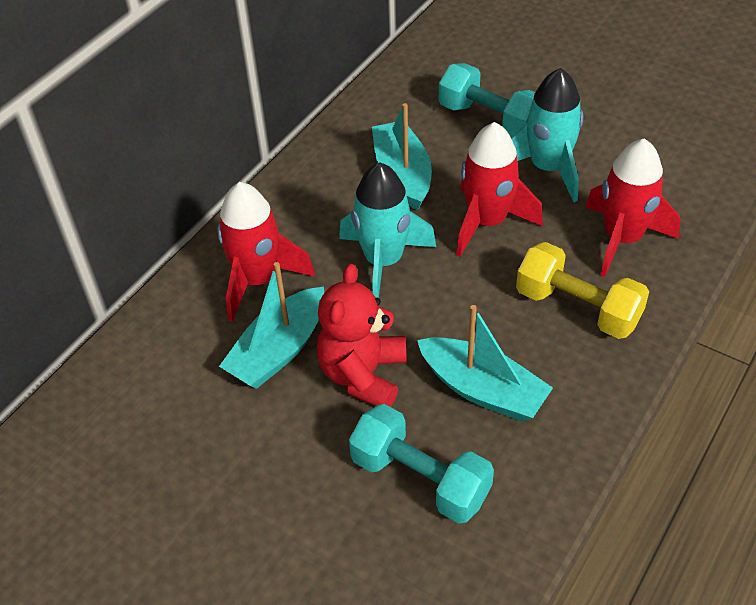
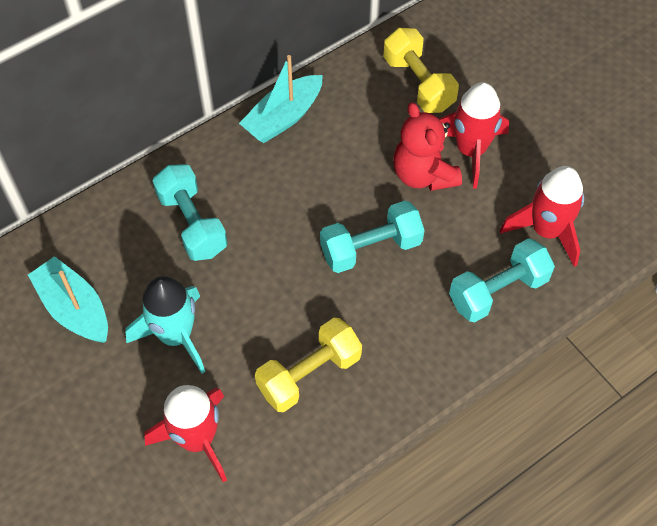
turquoise boat: 3 -> 2
turquoise dumbbell: 2 -> 3
turquoise rocket: 2 -> 1
yellow dumbbell: 1 -> 2

